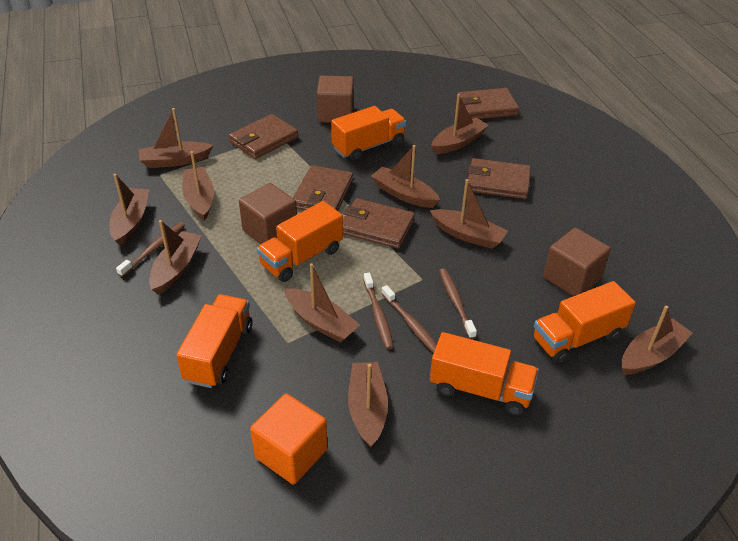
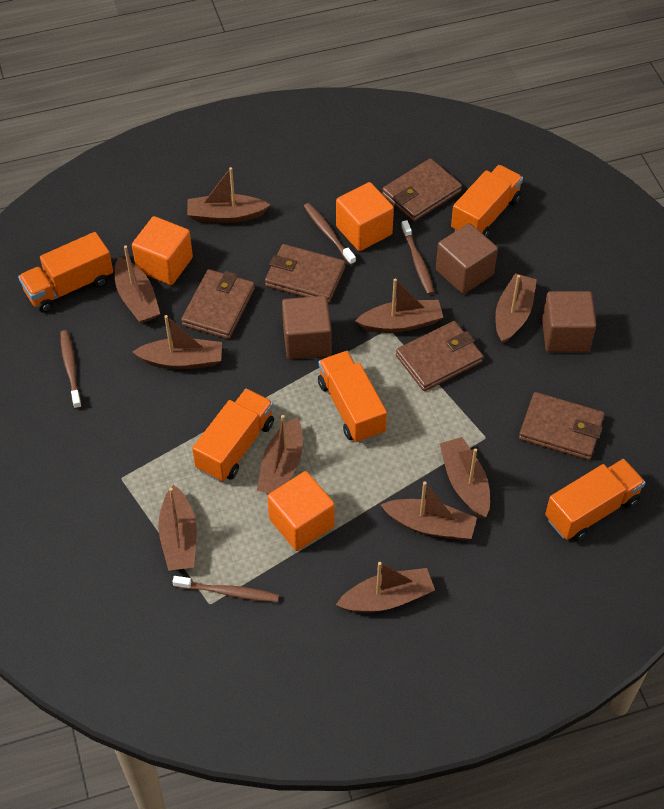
orange cube: 1 -> 3

